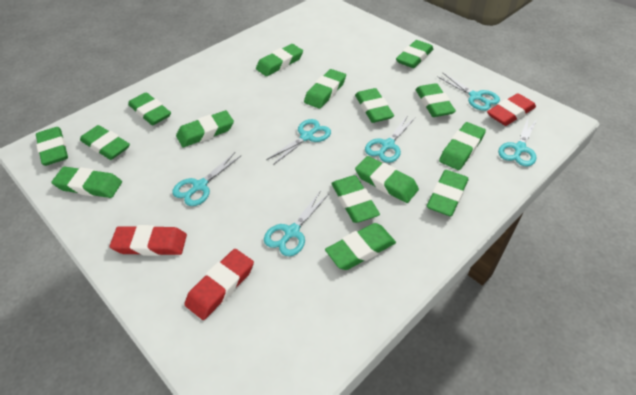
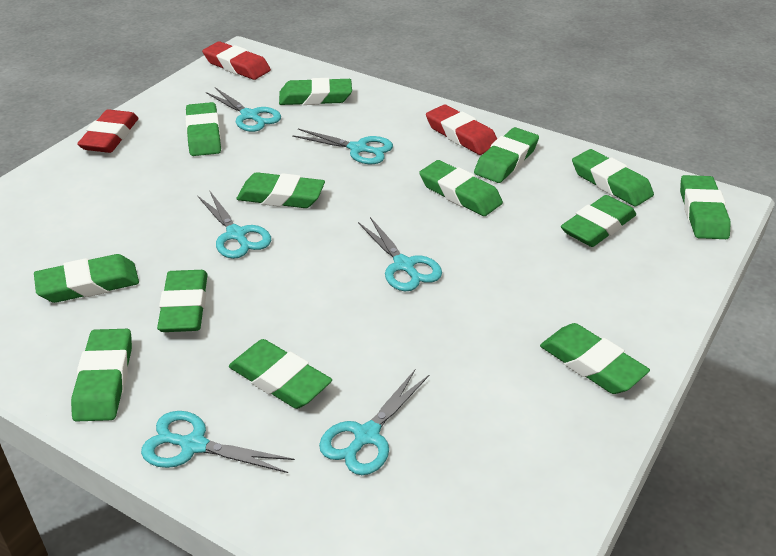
green eraser: 15 -> 13

